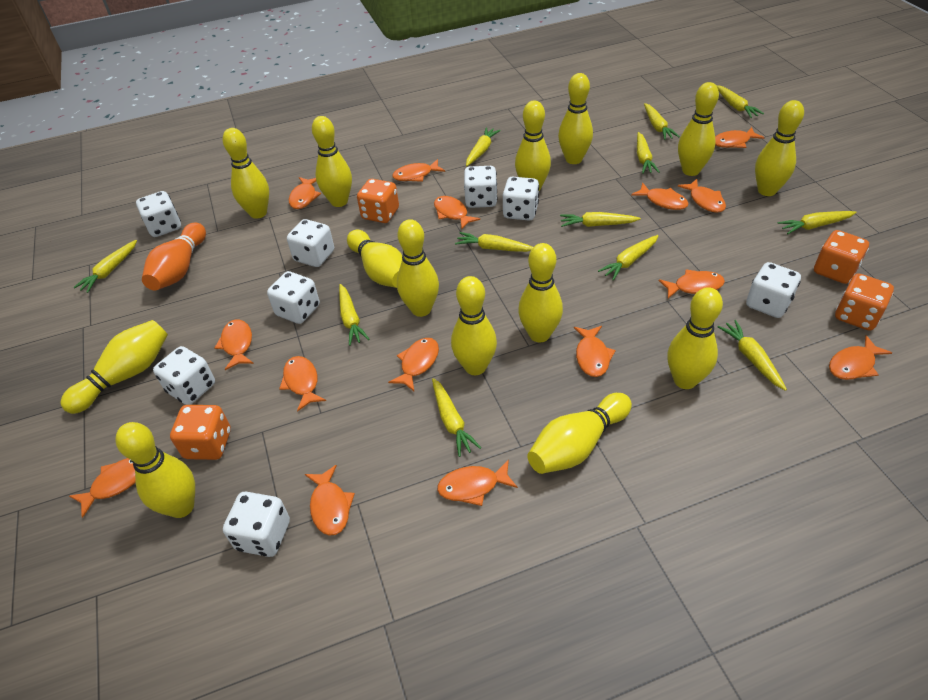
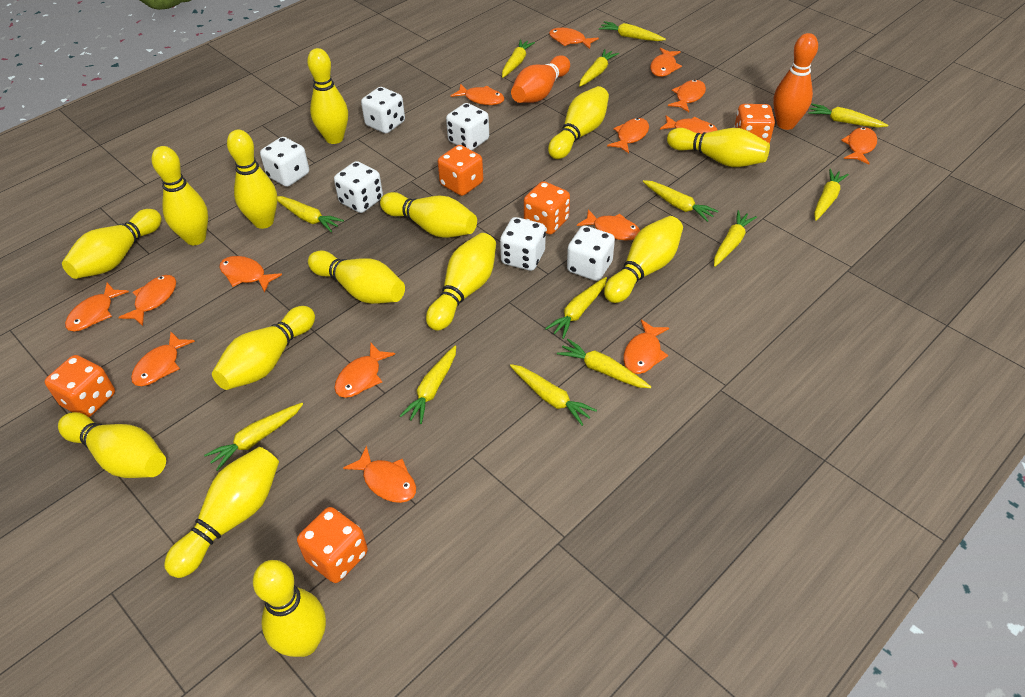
orange bowling pin: 1 -> 2
orange dice: 4 -> 5
white dice: 8 -> 6
yellow carrot: 12 -> 13

